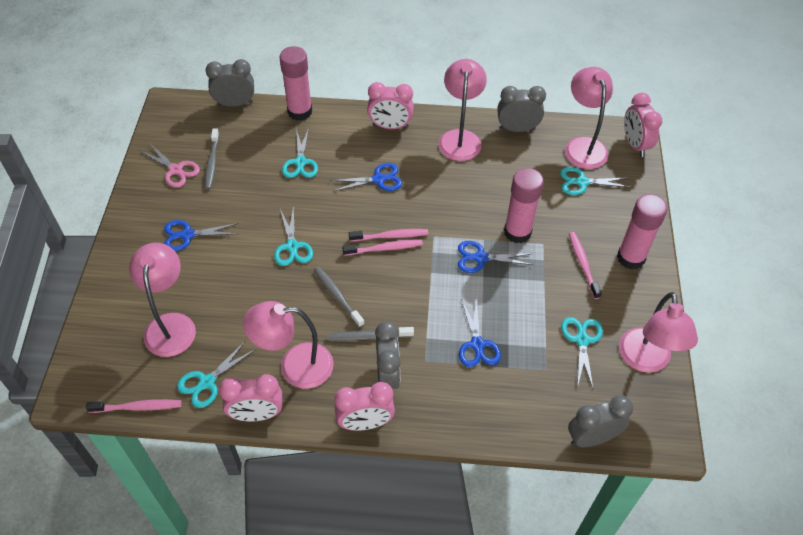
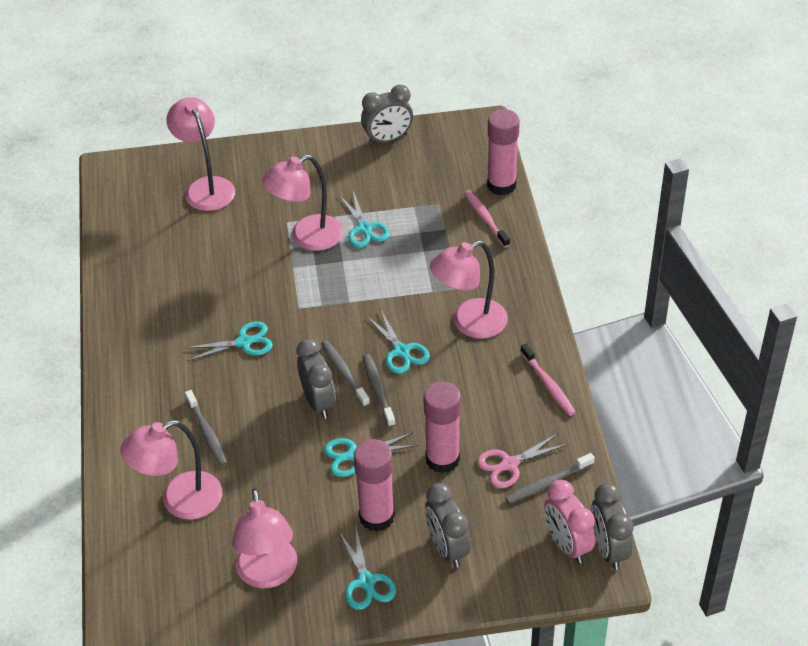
blue scissors: 4 -> 0
grey toothbrush: 3 -> 4
pink clock: 4 -> 1
pink toothbrush: 4 -> 2

